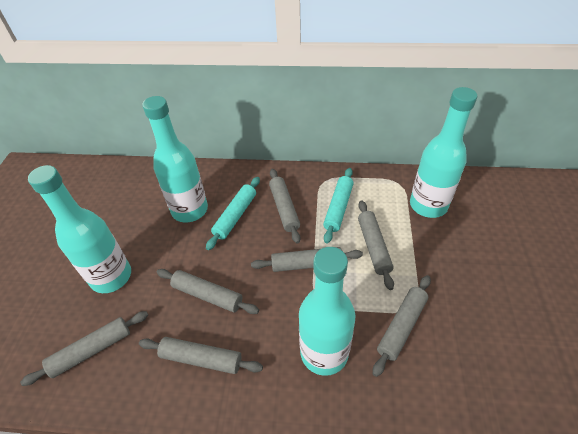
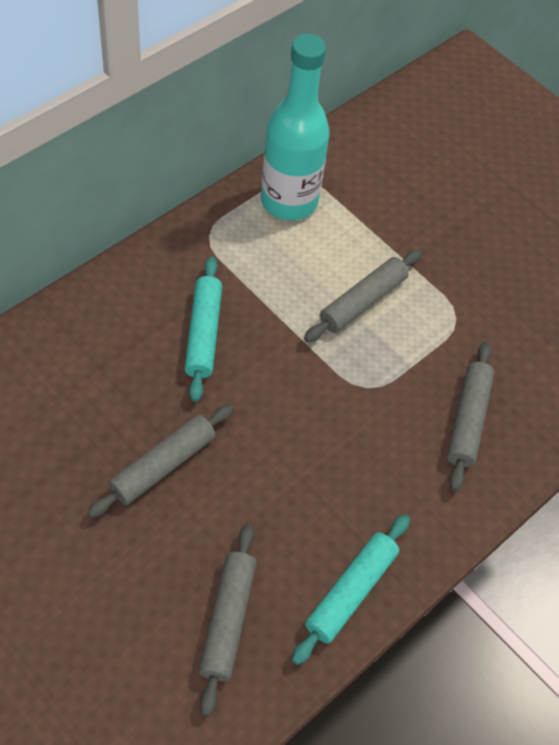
grey rolling pin: 7 -> 4
turquoise bottle: 4 -> 1

